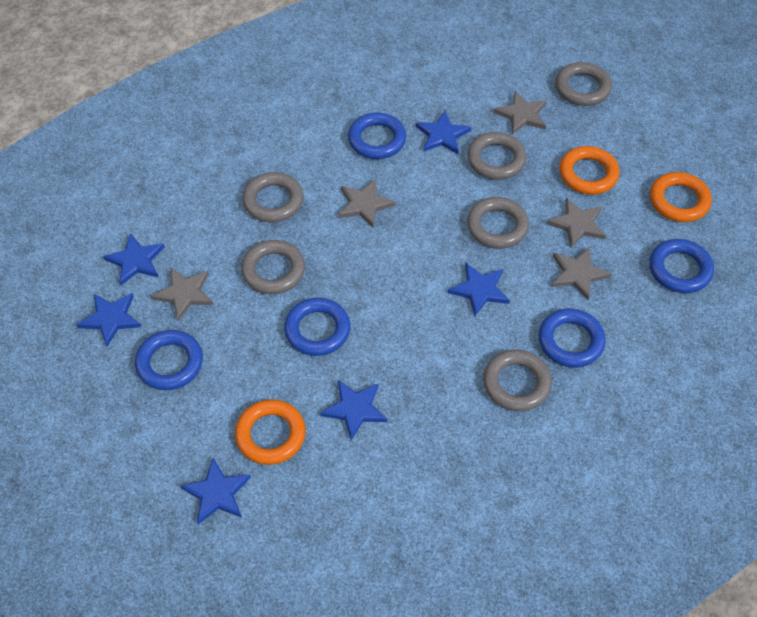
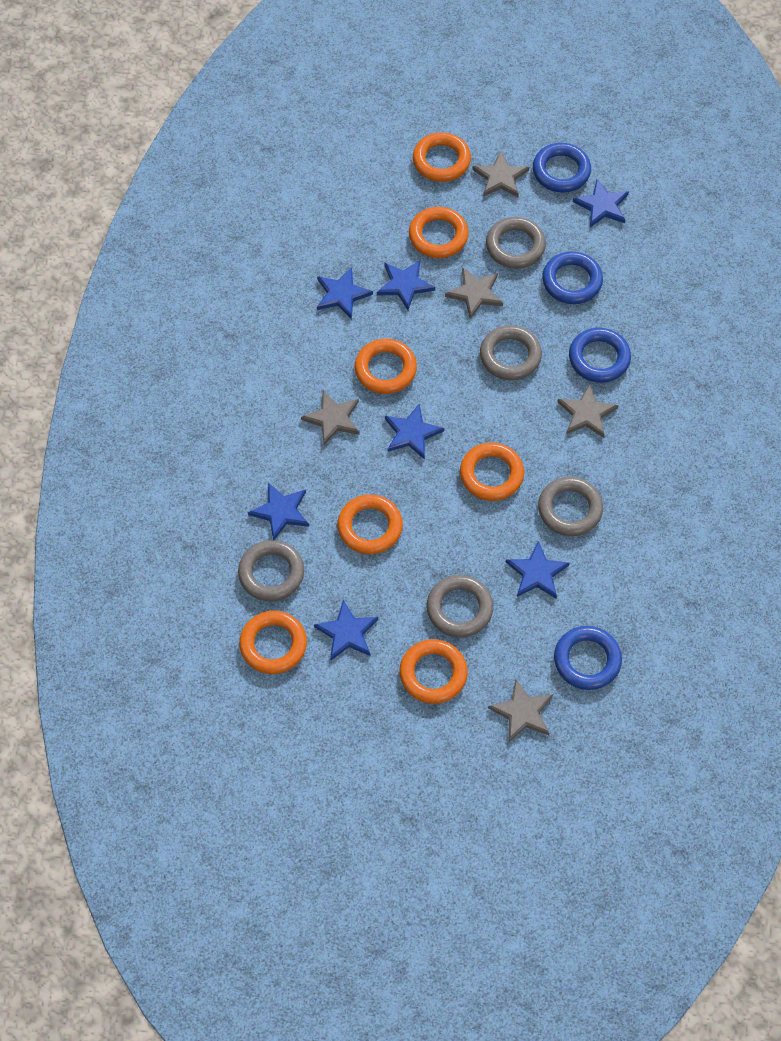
blue ring: 5 -> 4
blue star: 6 -> 7
grey ring: 6 -> 5
orange ring: 3 -> 7

